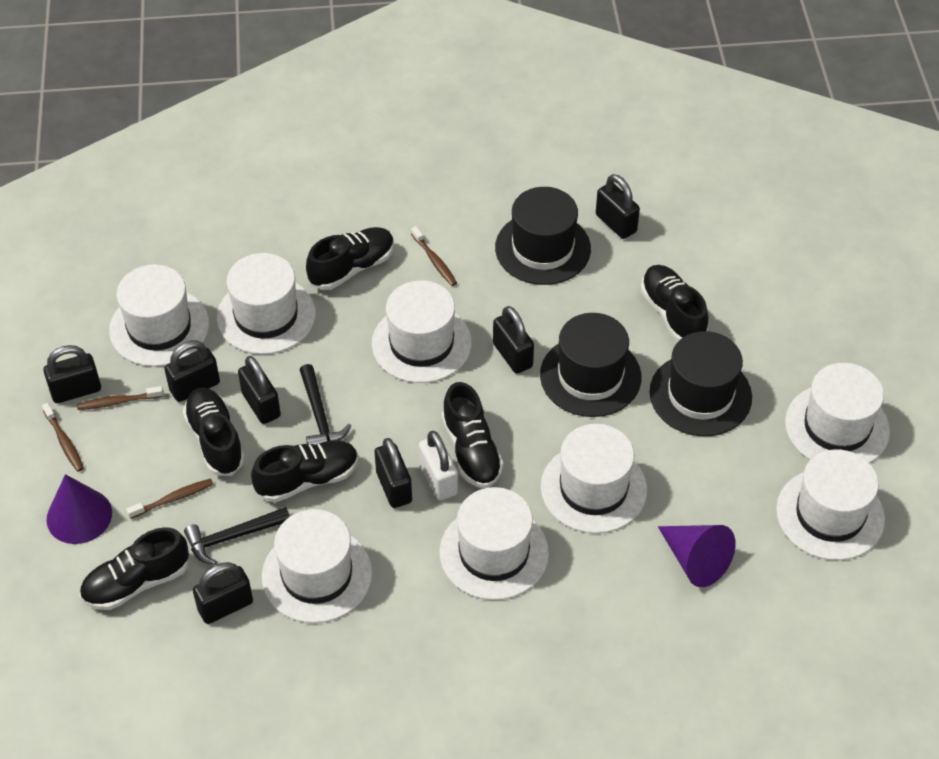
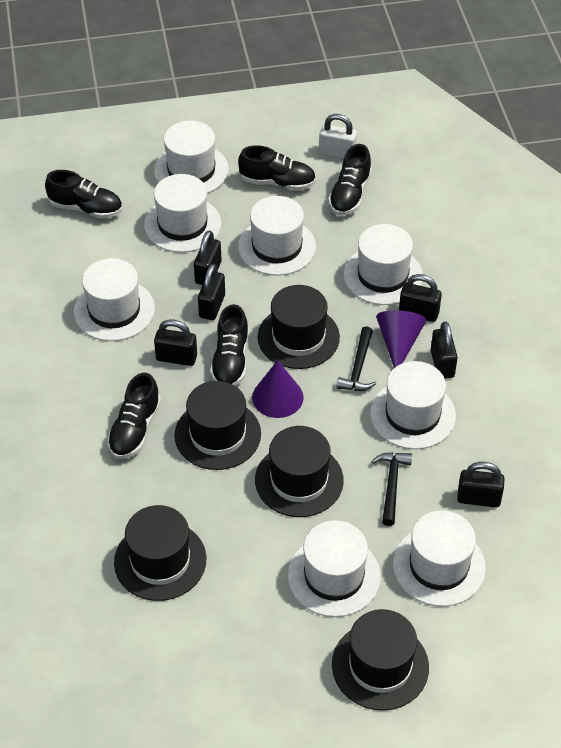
black hat: 3 -> 5
black padlock: 7 -> 6
black shoe: 6 -> 5
brown toothbrush: 4 -> 0

